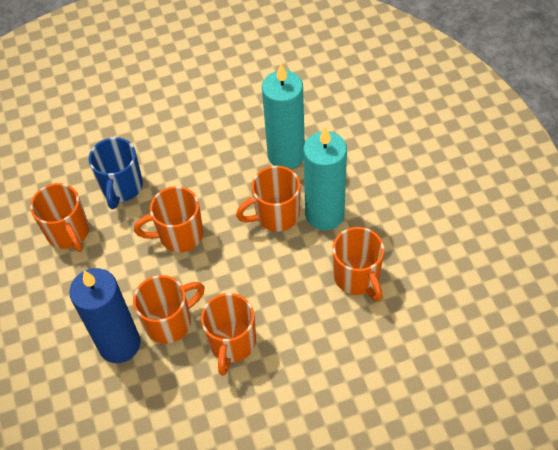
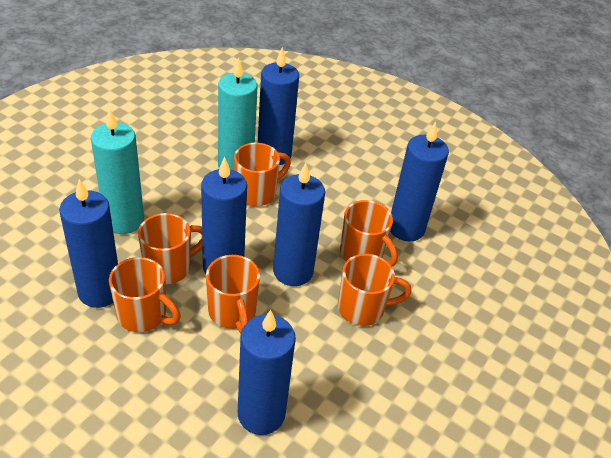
blue candle: 1 -> 6
blue mug: 1 -> 0

